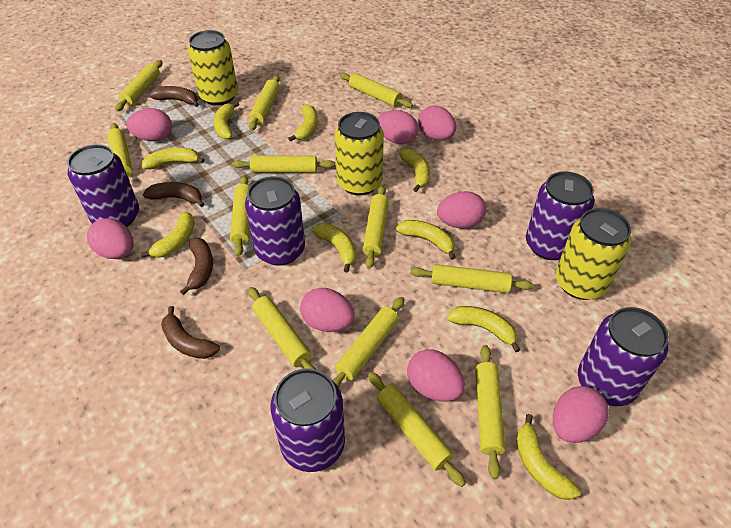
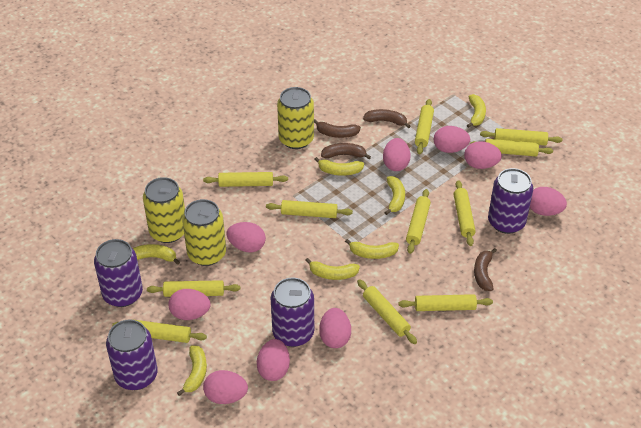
pink egg: 8 -> 9
purple can: 5 -> 4
yellow banana: 9 -> 7
yellow rolling pin: 12 -> 11

